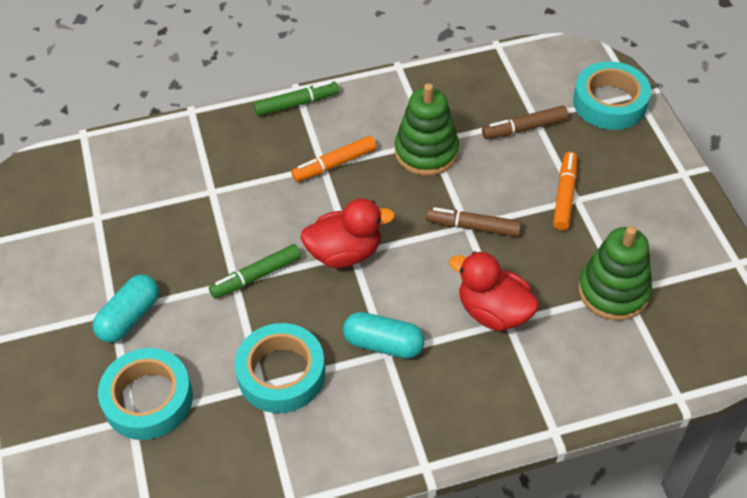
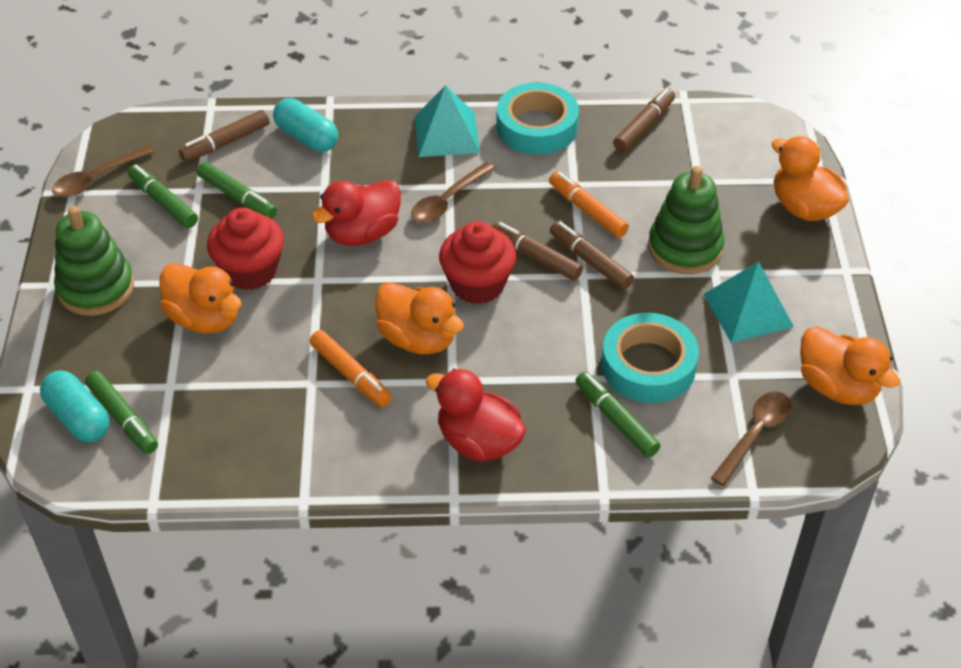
brown marker: 2 -> 4
brown spoon: 0 -> 3
green marker: 2 -> 4
orange duck: 0 -> 4
red cupcake: 0 -> 2
turquoise pyramid: 0 -> 2
turquoise tape: 3 -> 2

